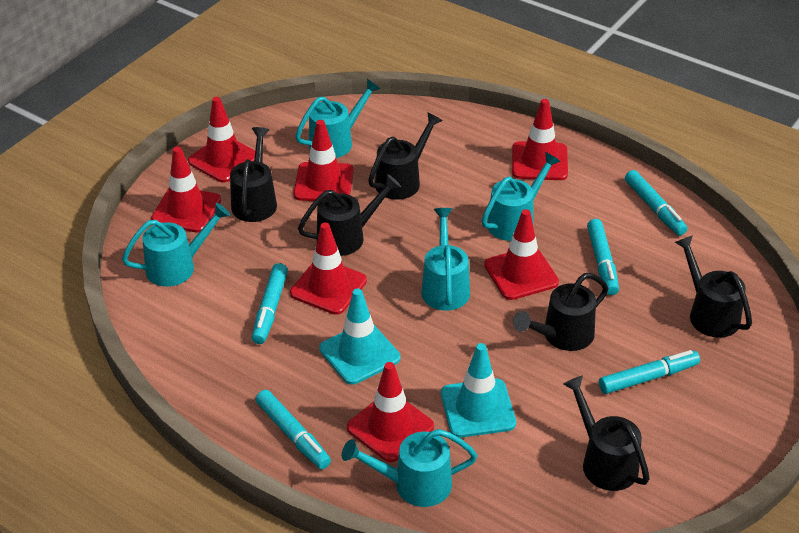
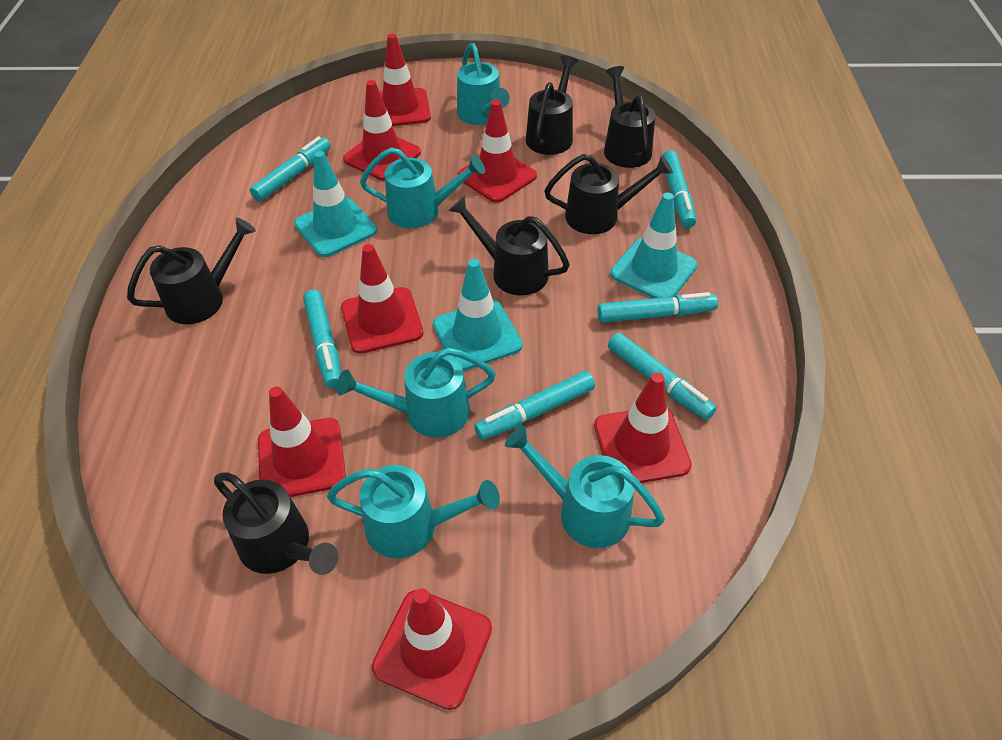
turquoise marker: 5 -> 6
turquoise traffic cone: 2 -> 3

